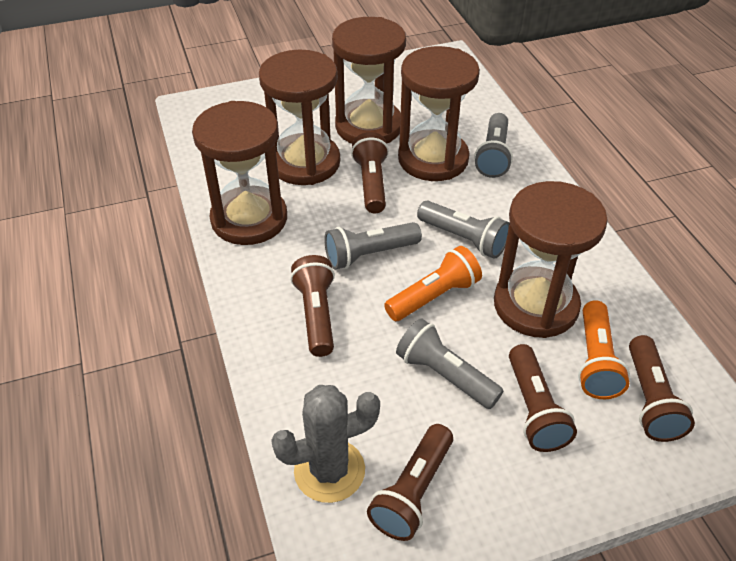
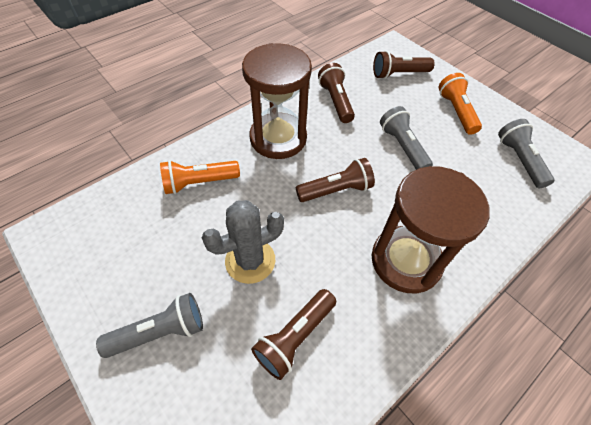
brown flashlight: 5 -> 4
brown hourglass: 5 -> 2
grey flashlight: 4 -> 3

